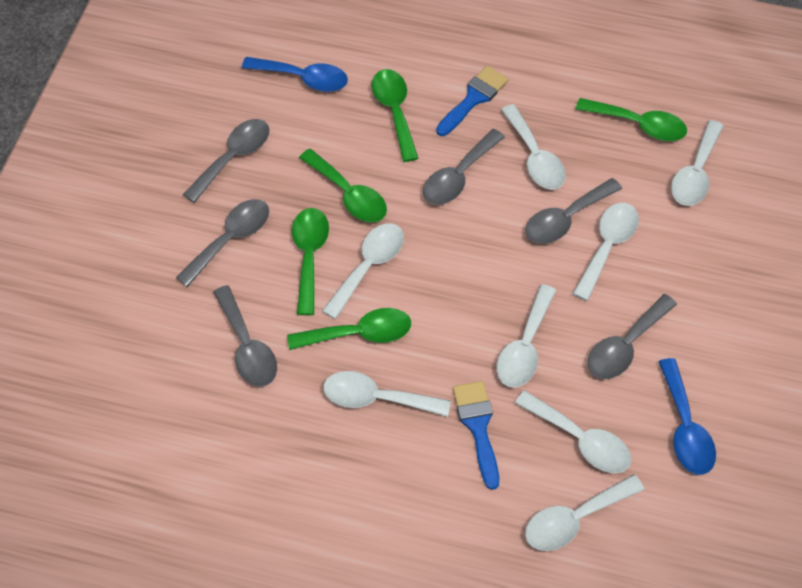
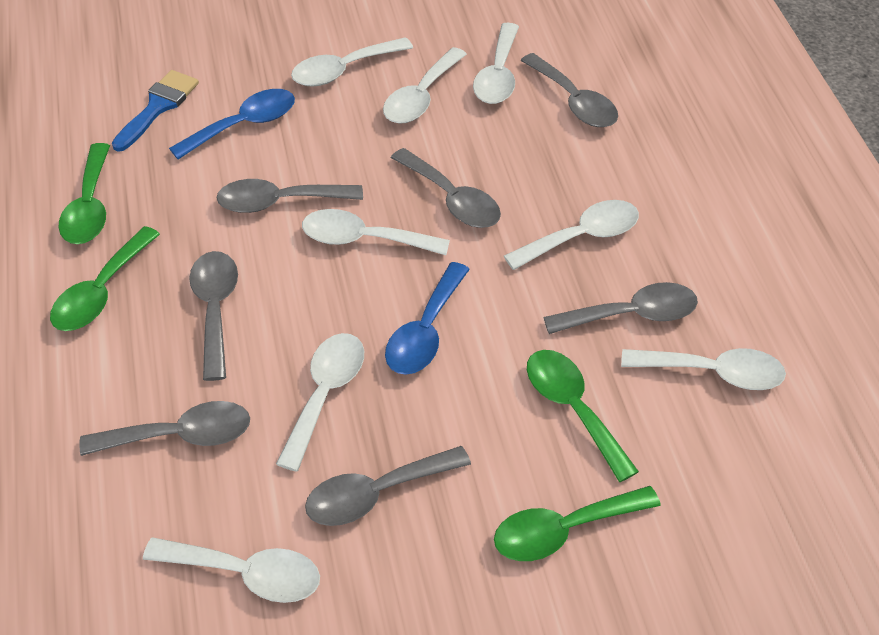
blue brush: 2 -> 1
green spoon: 5 -> 4
grey spoon: 6 -> 7

